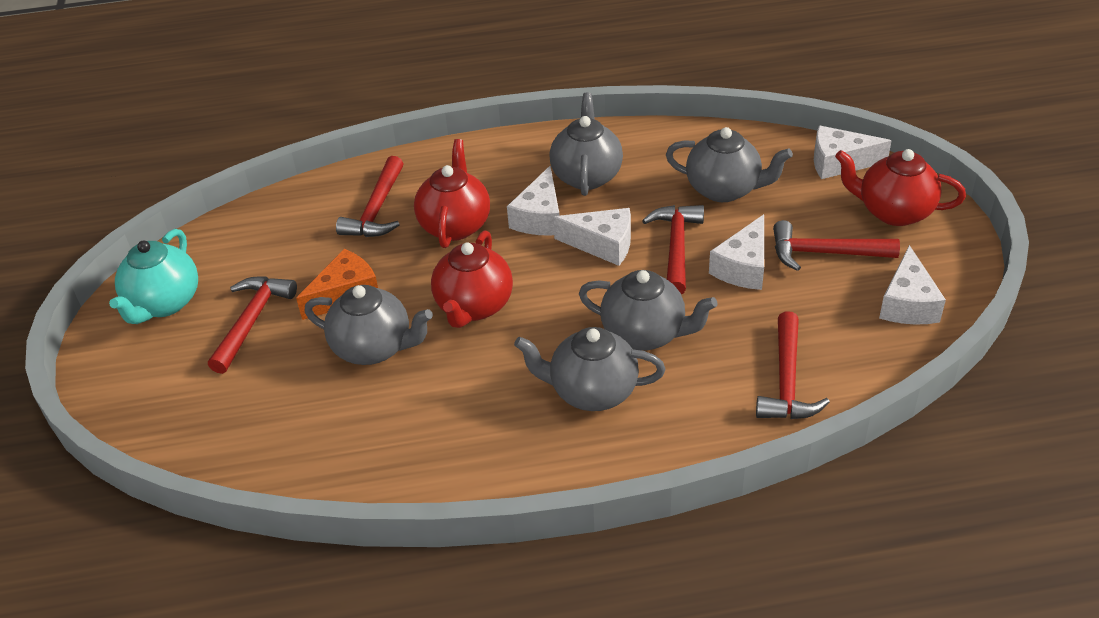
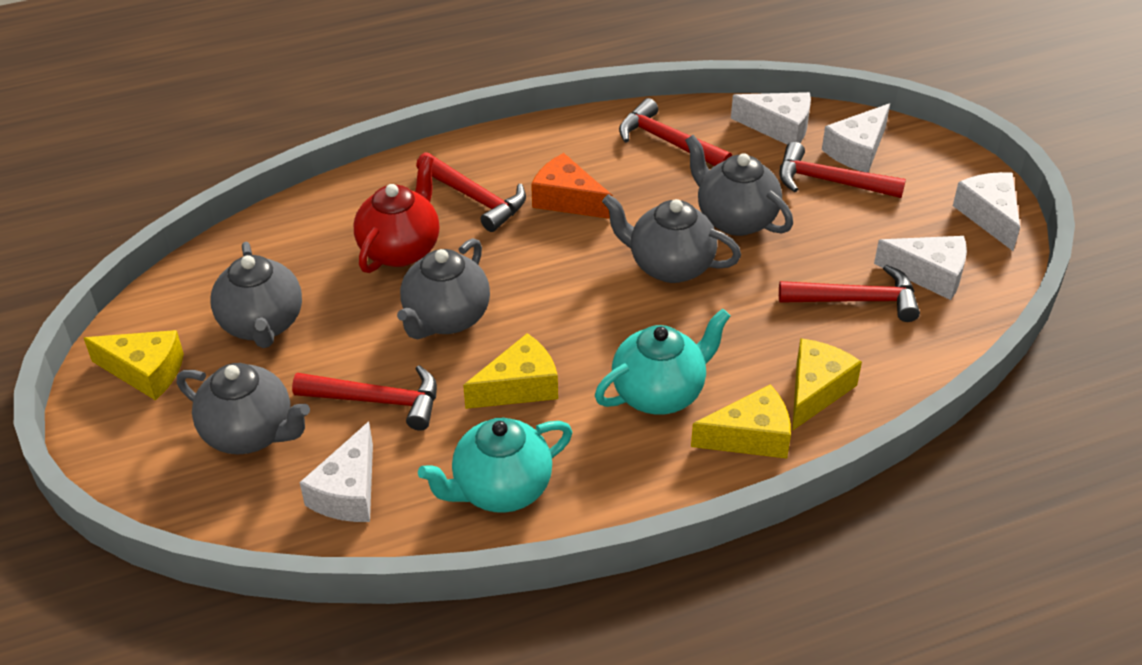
red teapot: 3 -> 1
turquoise teapot: 1 -> 2
yellow cheese: 0 -> 4

